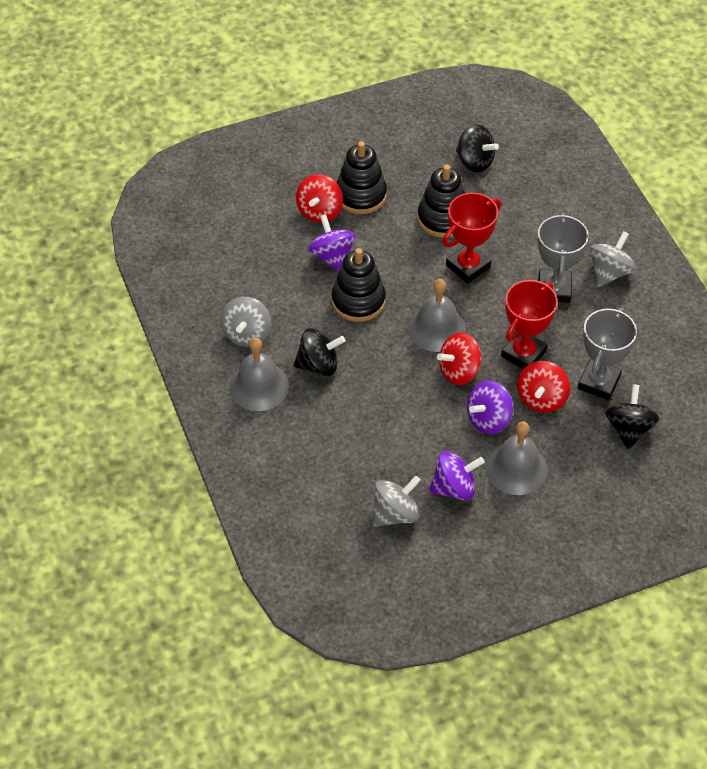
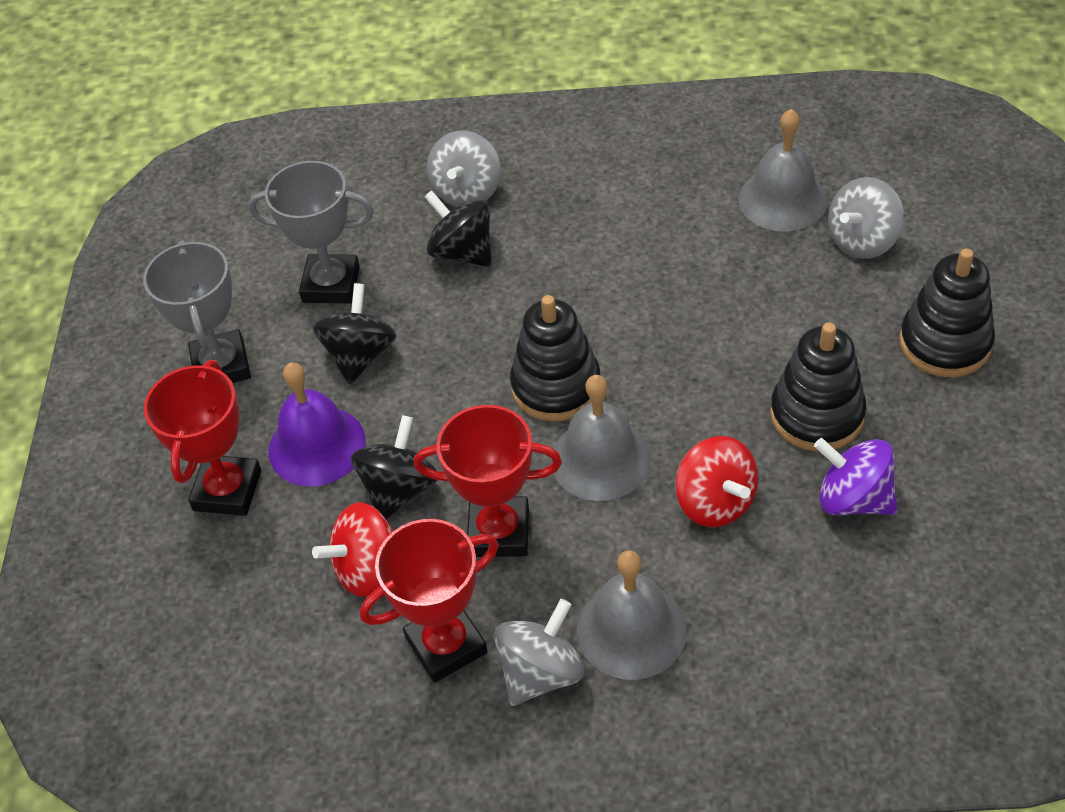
purple bell: 0 -> 1
purple spinning top: 3 -> 1
red spinning top: 3 -> 2
red trophy: 2 -> 3

